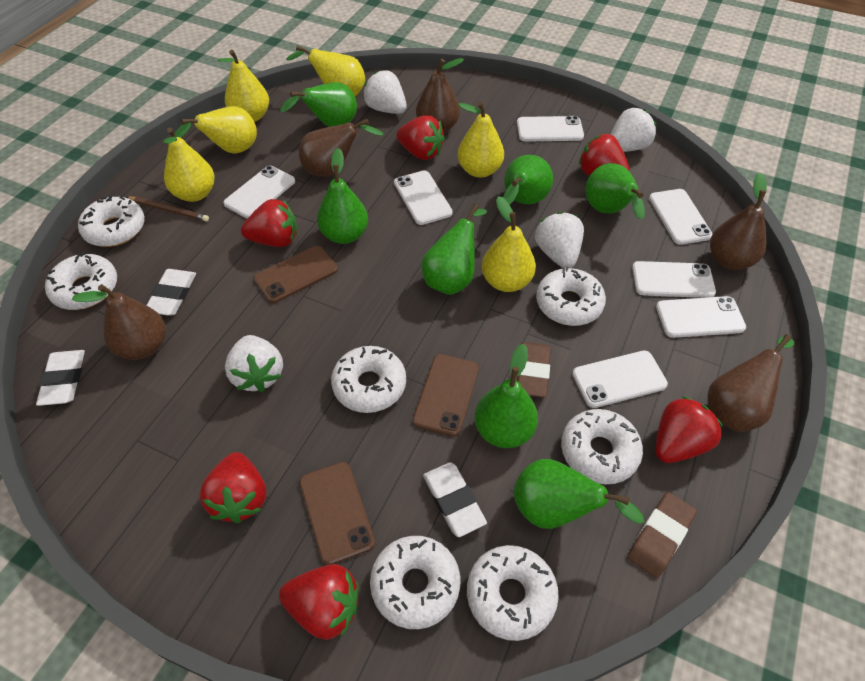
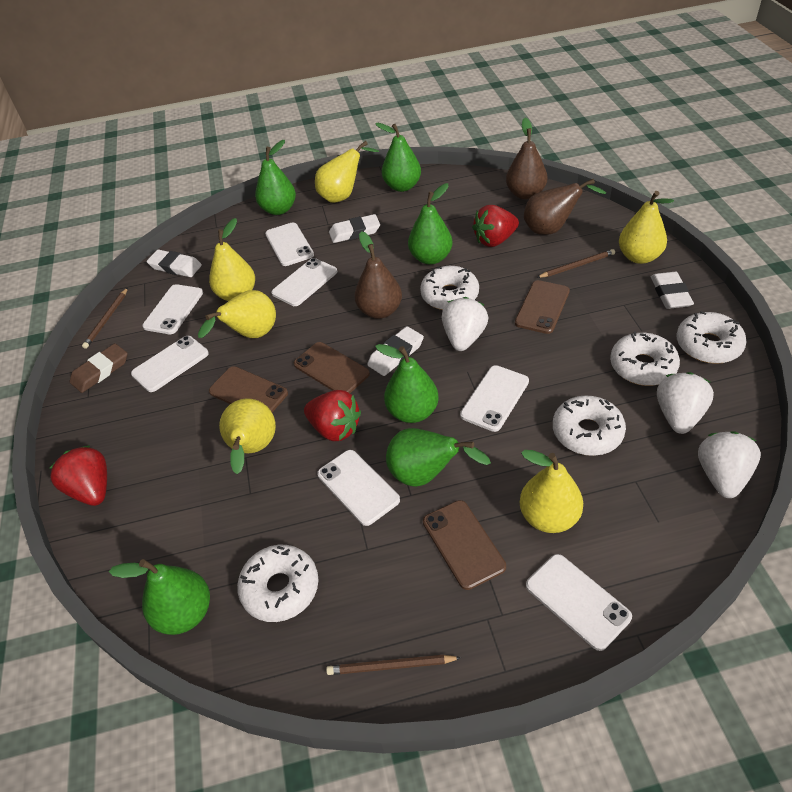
brown eraser: 2 -> 1
brown pear: 5 -> 3
brown pencil: 1 -> 3
brown phone: 3 -> 4
green pear: 7 -> 6
red strawberry: 6 -> 3
white donut: 7 -> 5
white eraser: 3 -> 4
white strawberry: 4 -> 3

